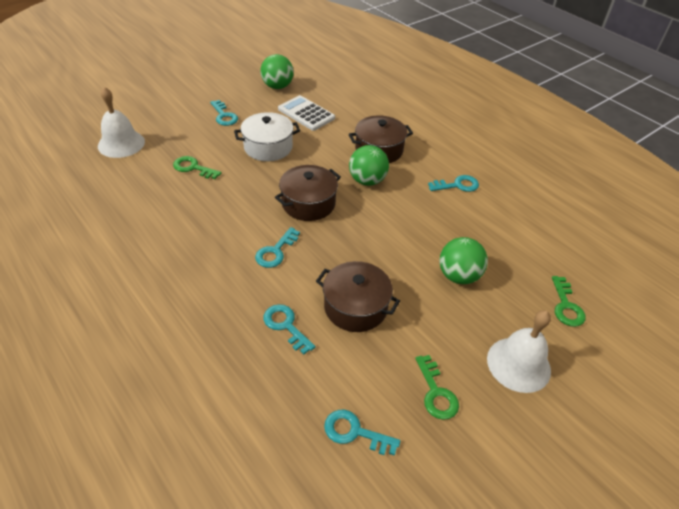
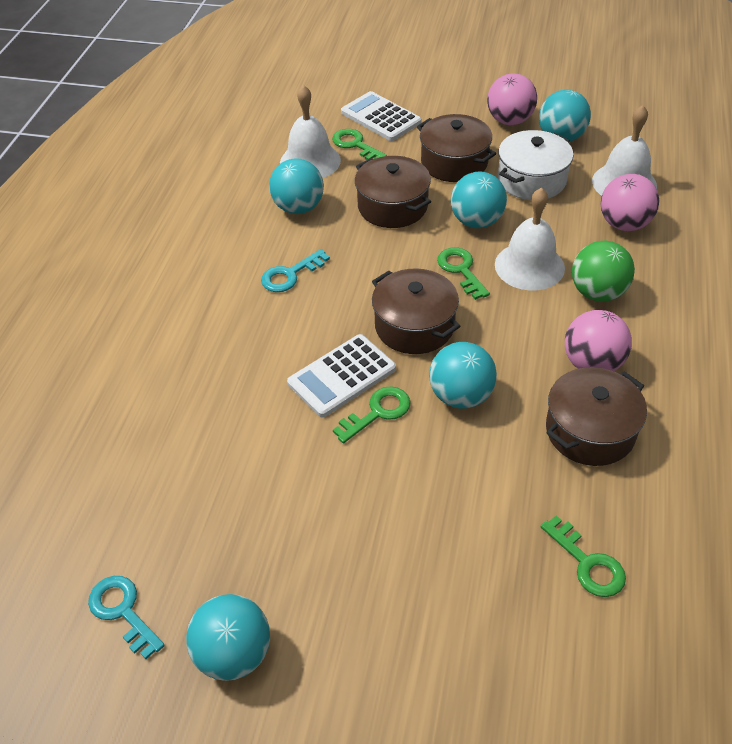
brown pot: 3 -> 4
green ball: 3 -> 1
green key: 3 -> 4
pink ball: 0 -> 3
turquoise ball: 0 -> 5
turquoise key: 5 -> 2
white bell: 2 -> 3
white calculator: 1 -> 2

